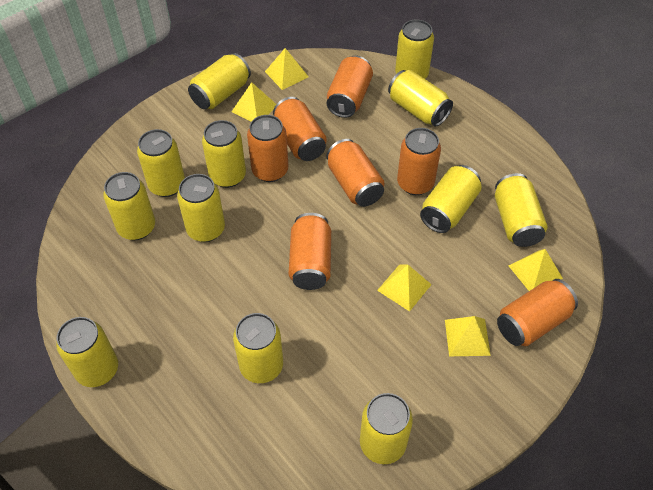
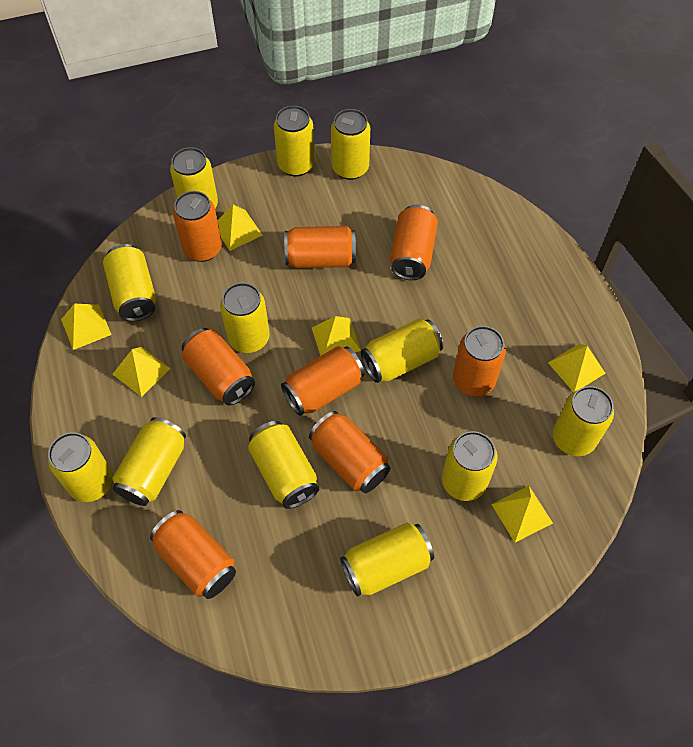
orange can: 7 -> 8
yellow pyramid: 5 -> 6

